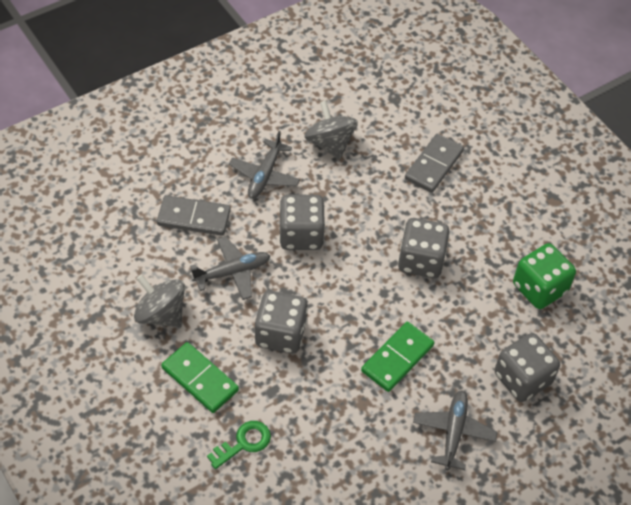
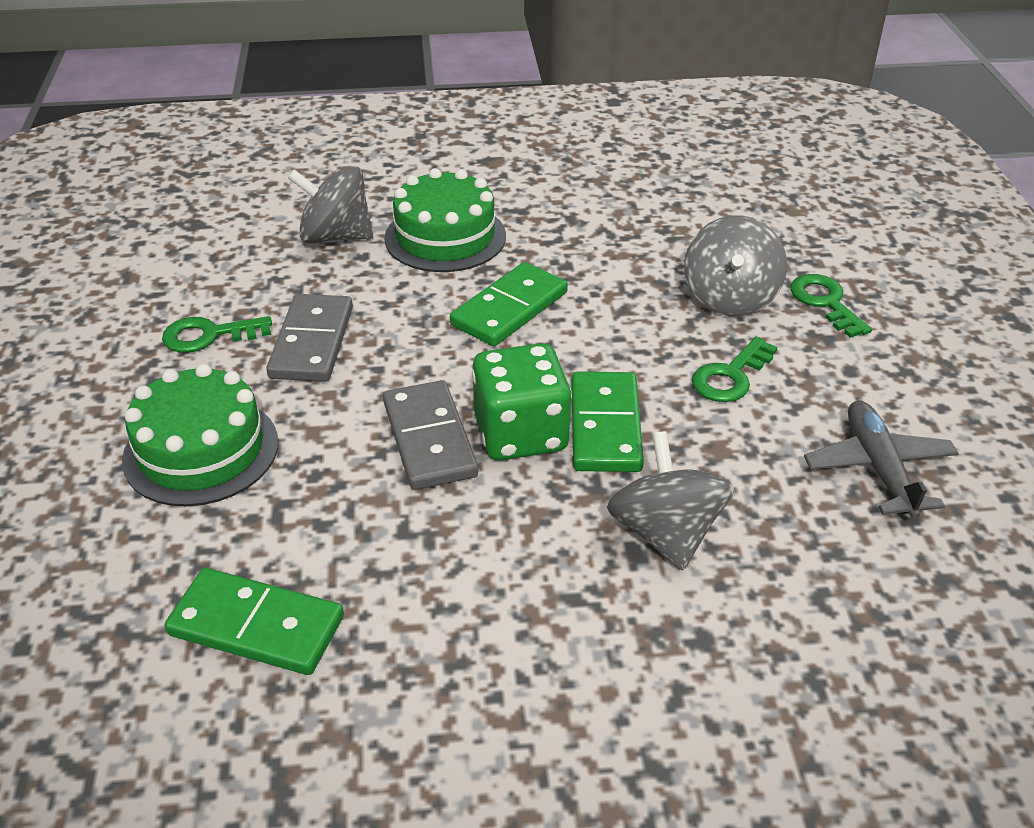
green cake: 0 -> 2
green domino: 2 -> 3
green key: 1 -> 3
grey dice: 4 -> 0
grey plane: 3 -> 1
grey spinning top: 2 -> 3

